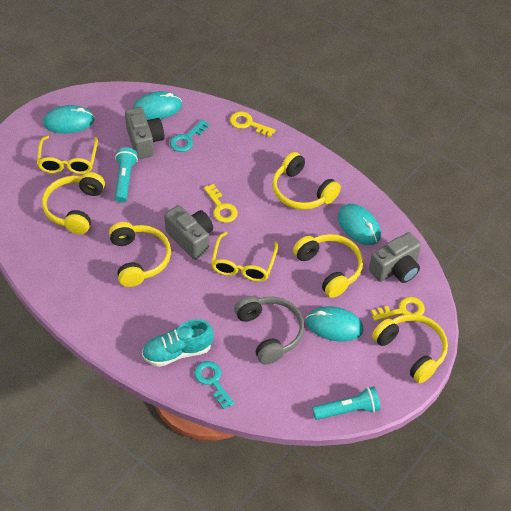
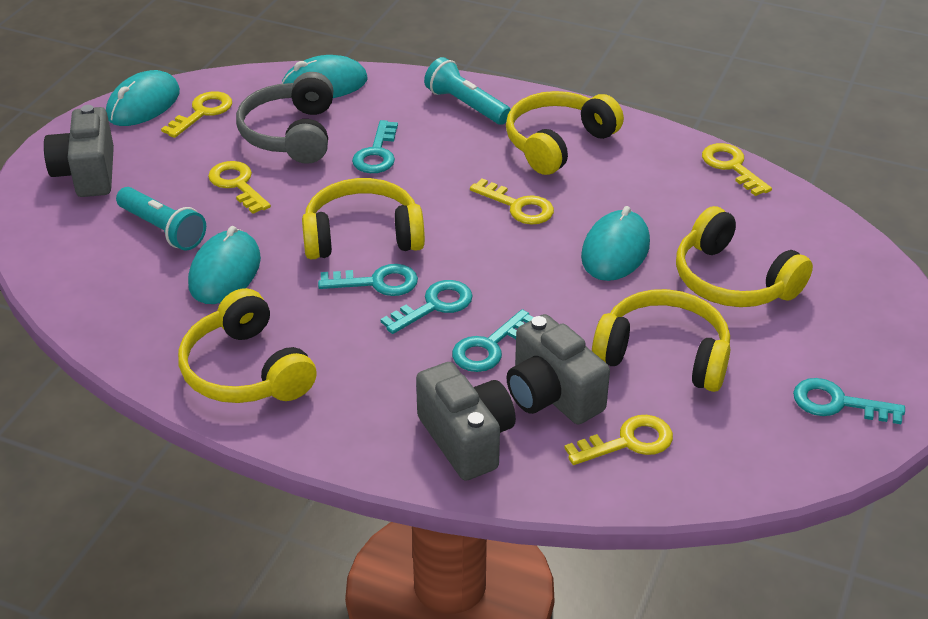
turquoise key: 2 -> 5
turquoise shoe: 1 -> 0
yellow glasses: 2 -> 0
yellow key: 3 -> 5

